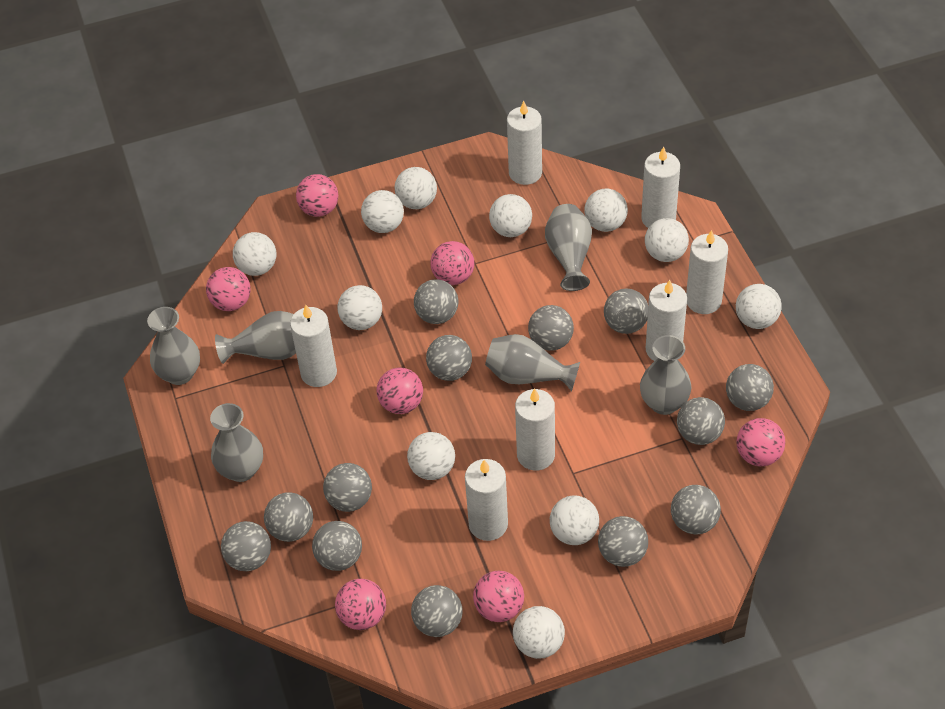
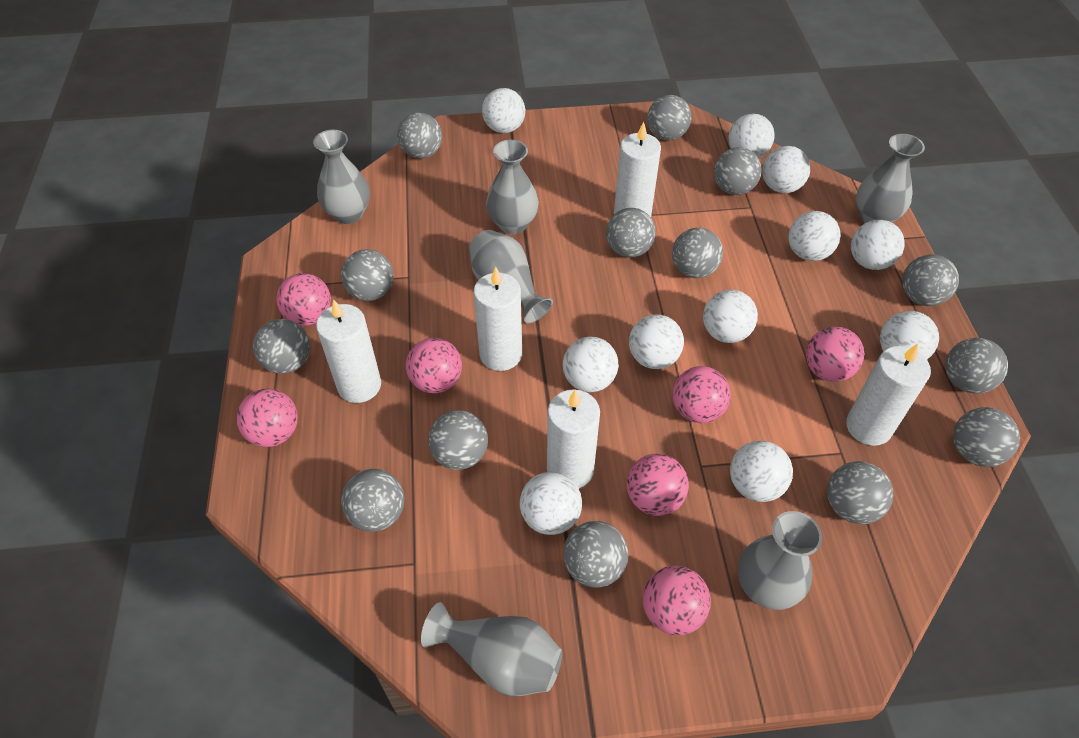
grey ball: 13 -> 14
white candle: 7 -> 5

